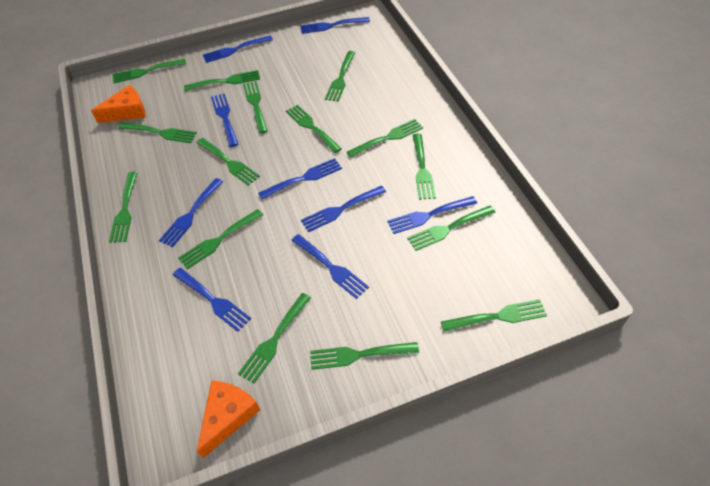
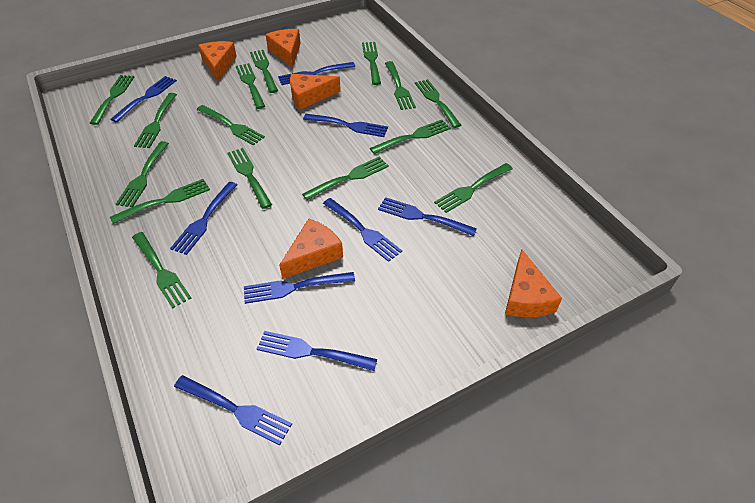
orange cheese: 2 -> 5

